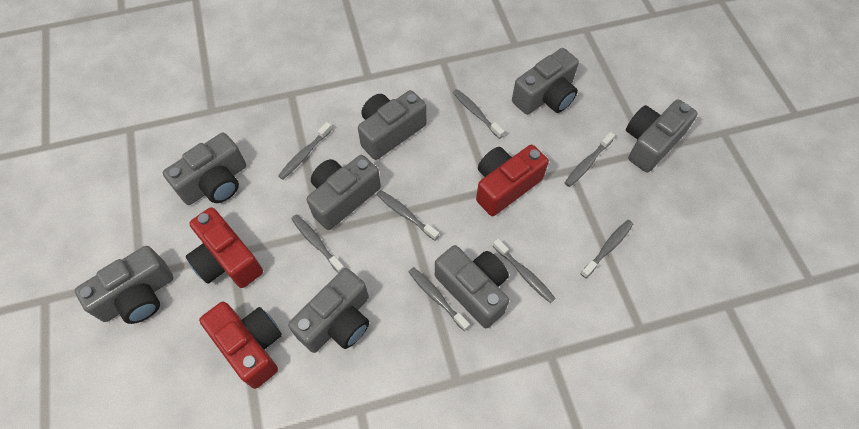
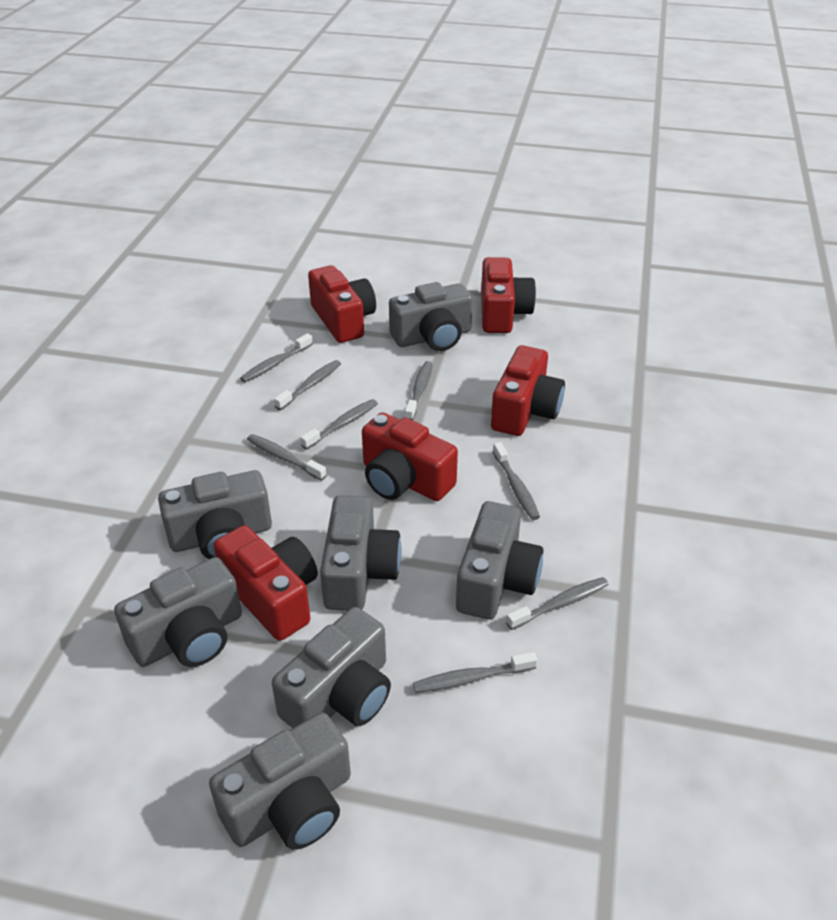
grey camera: 8 -> 7
red camera: 3 -> 5

